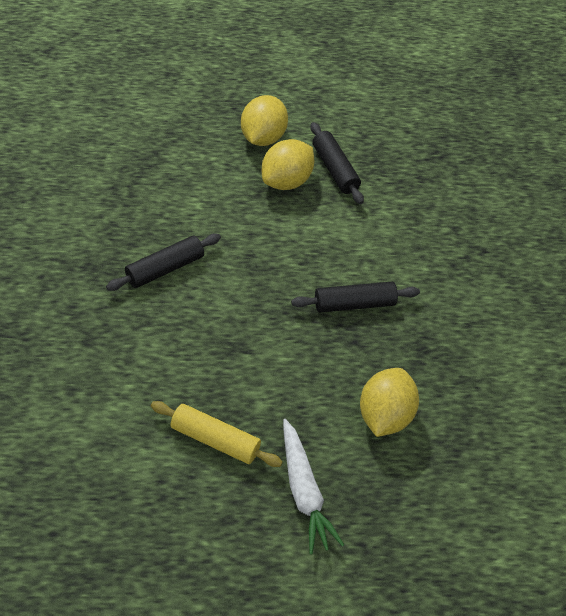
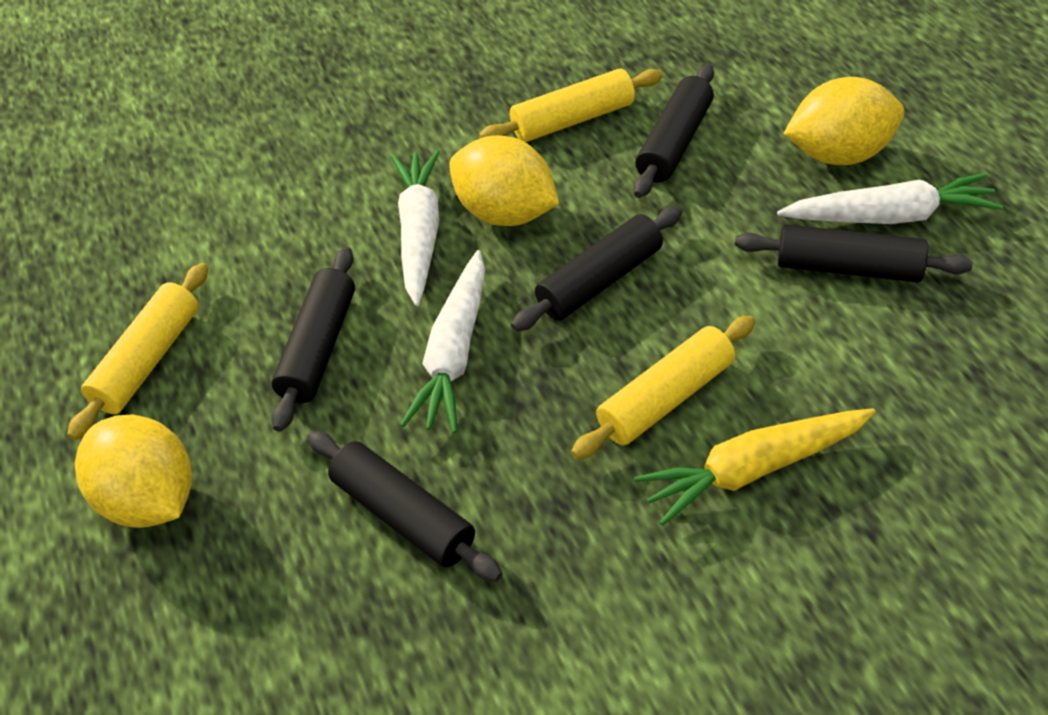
black rolling pin: 3 -> 5
white carrot: 1 -> 3
yellow carrot: 0 -> 1
yellow rolling pin: 1 -> 3

